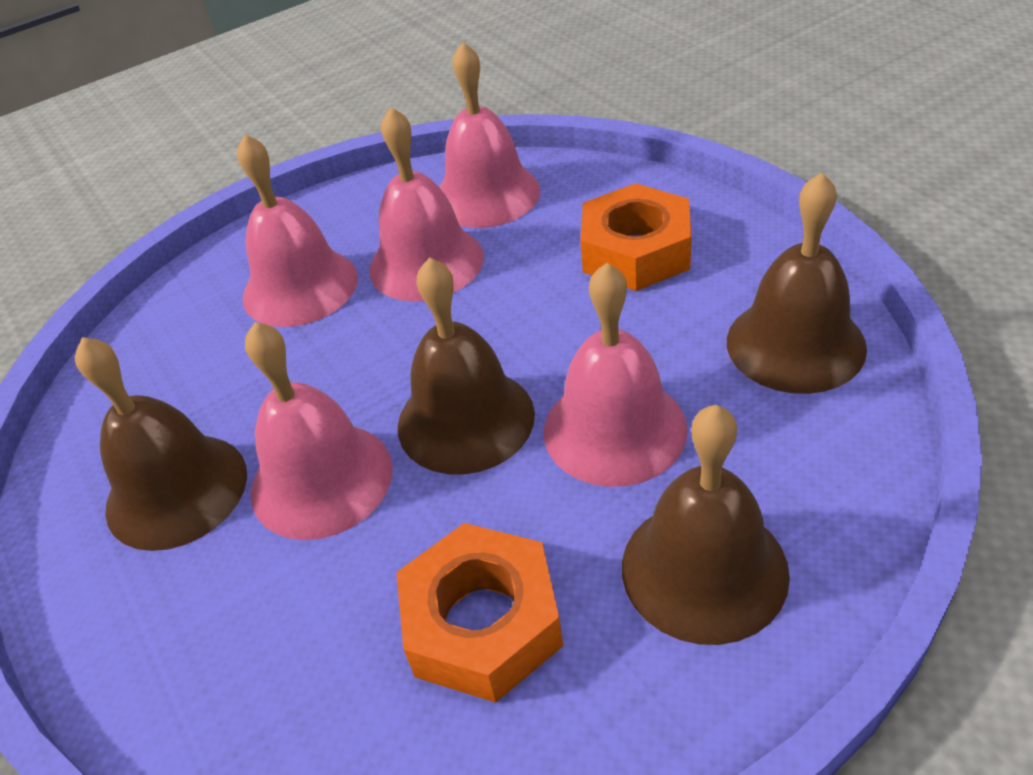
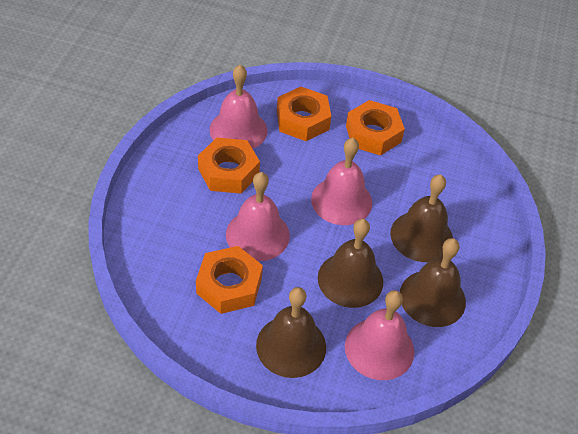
orange nut: 2 -> 4
pink bell: 5 -> 4

